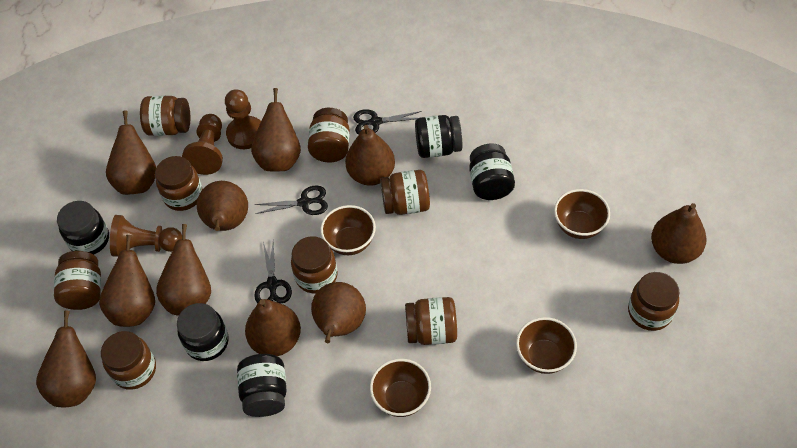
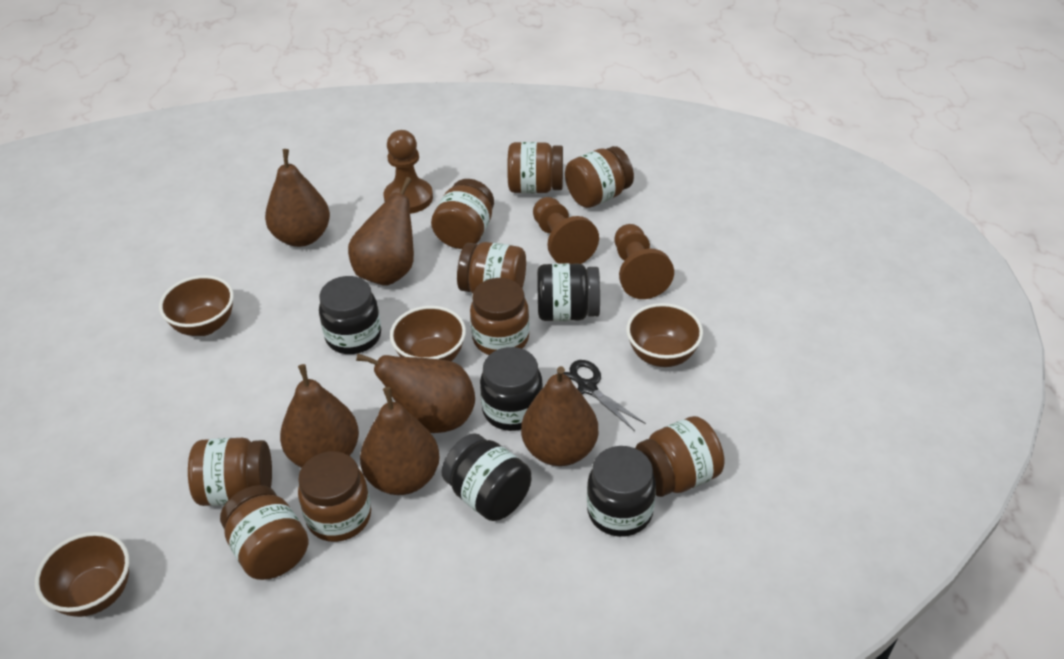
black scissors: 3 -> 1
brown pear: 10 -> 6

